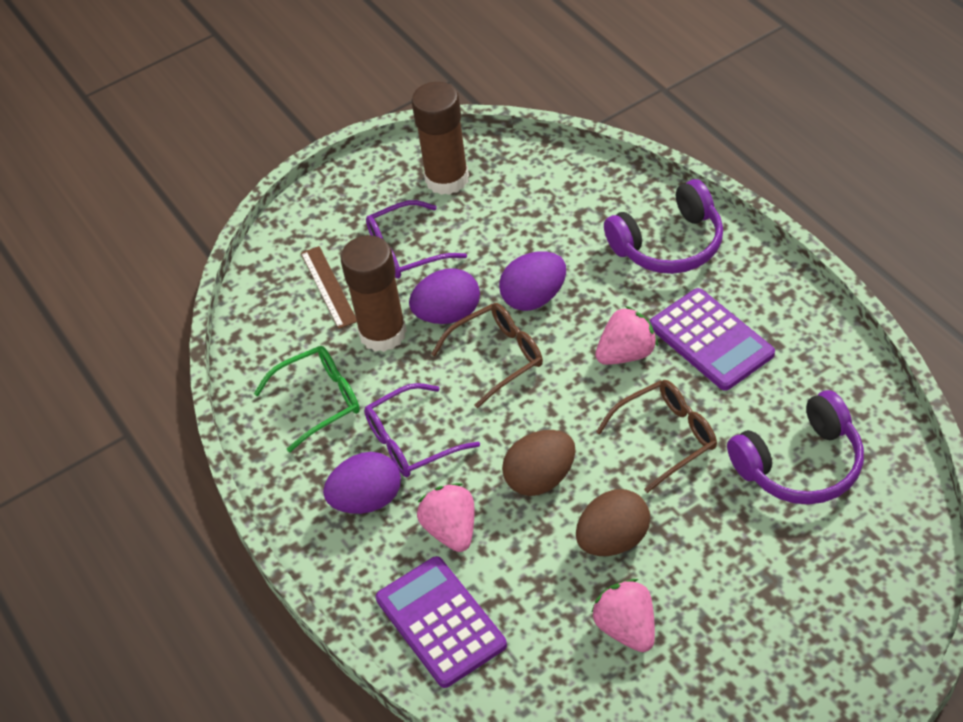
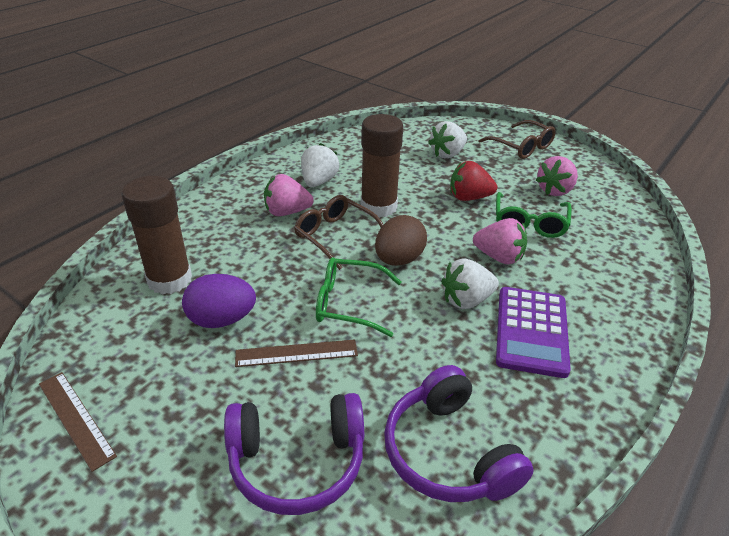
brown egg: 2 -> 1
brown ruler: 1 -> 2
green glasses: 1 -> 2
purple calculator: 2 -> 1
purple egg: 3 -> 1
purple glasses: 2 -> 0
red strawberry: 0 -> 1
white strawberry: 0 -> 3

